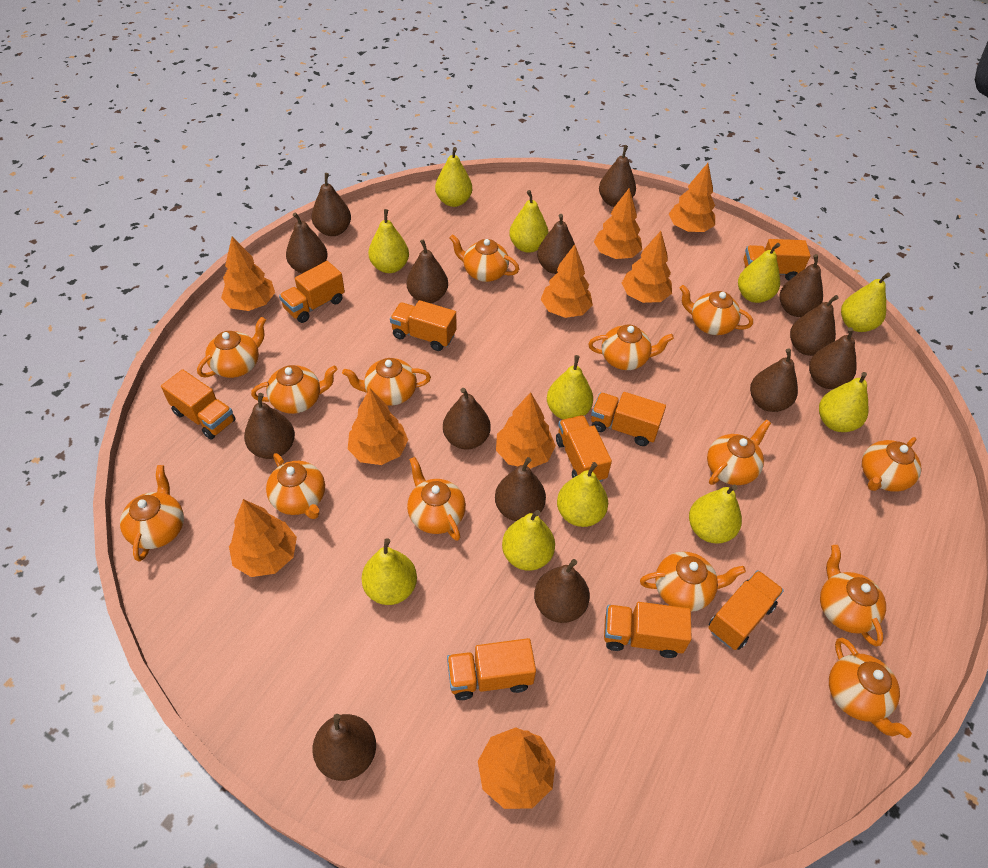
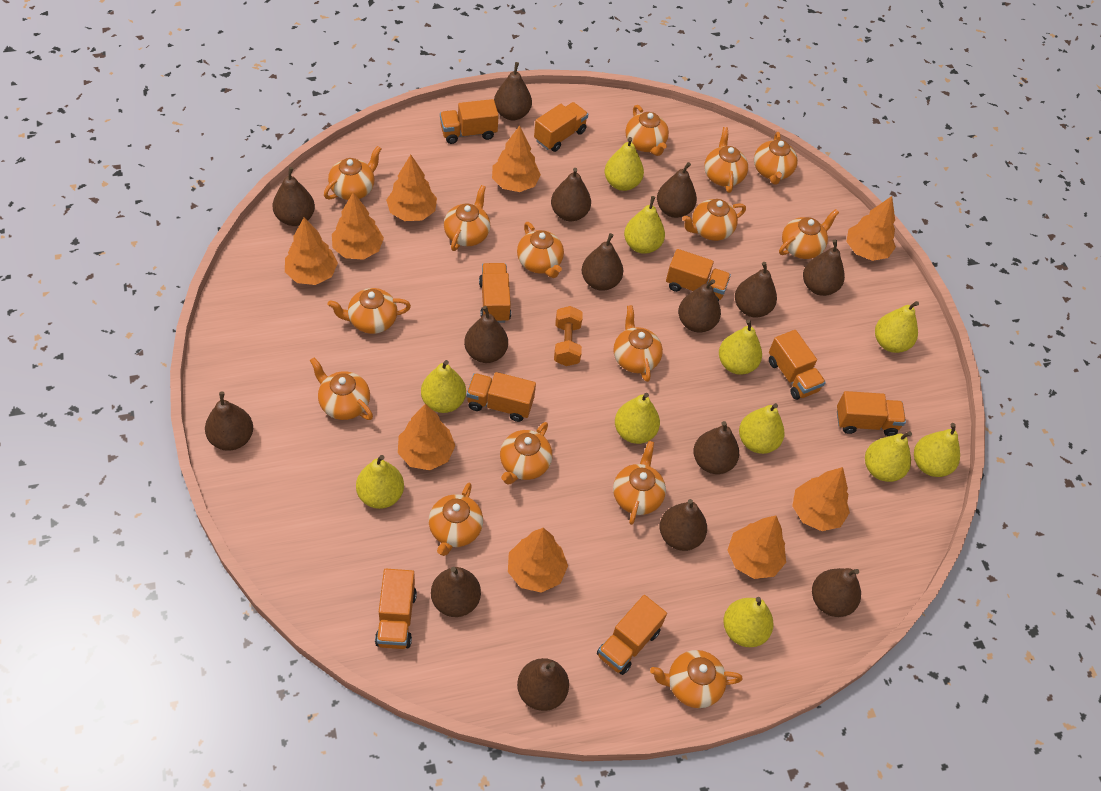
brown pear: 14 -> 15
orange dumbbell: 0 -> 1
orange teapot: 14 -> 15

